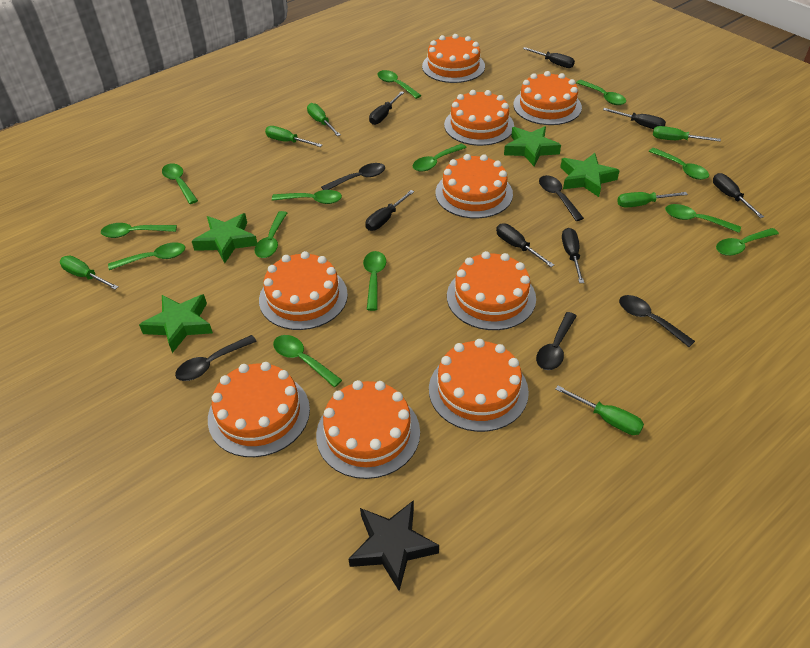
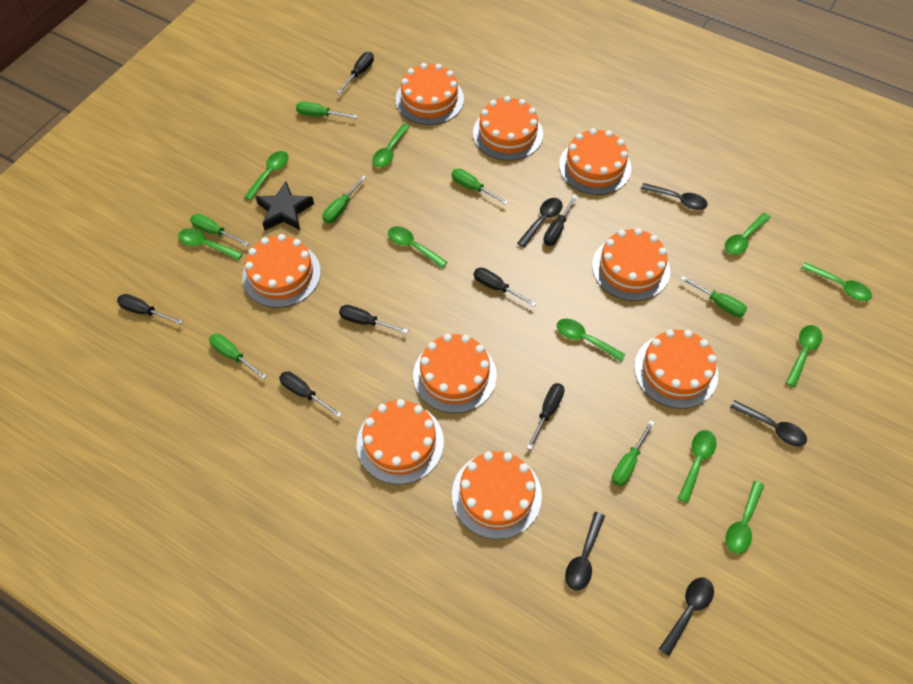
green screwdriver: 6 -> 7
green spoon: 13 -> 10
green star: 4 -> 0

